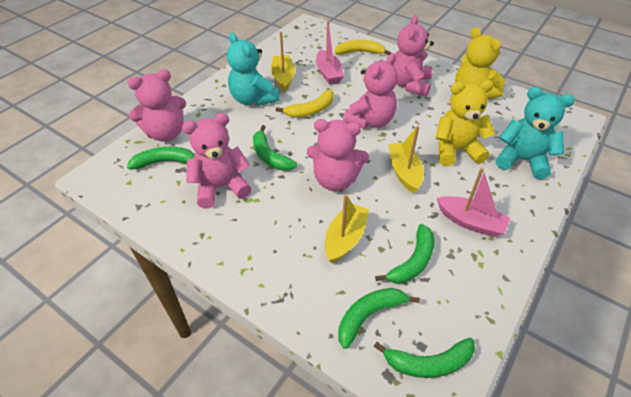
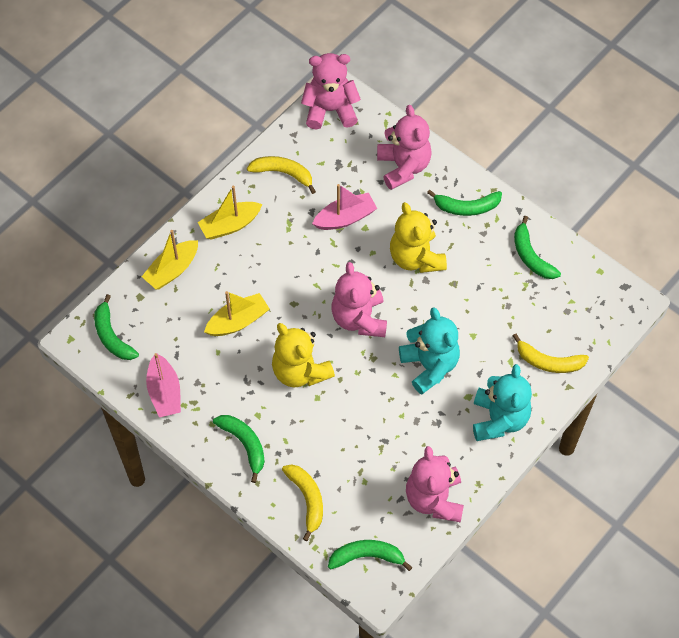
pink teddy bear: 5 -> 4
yellow banana: 2 -> 3

